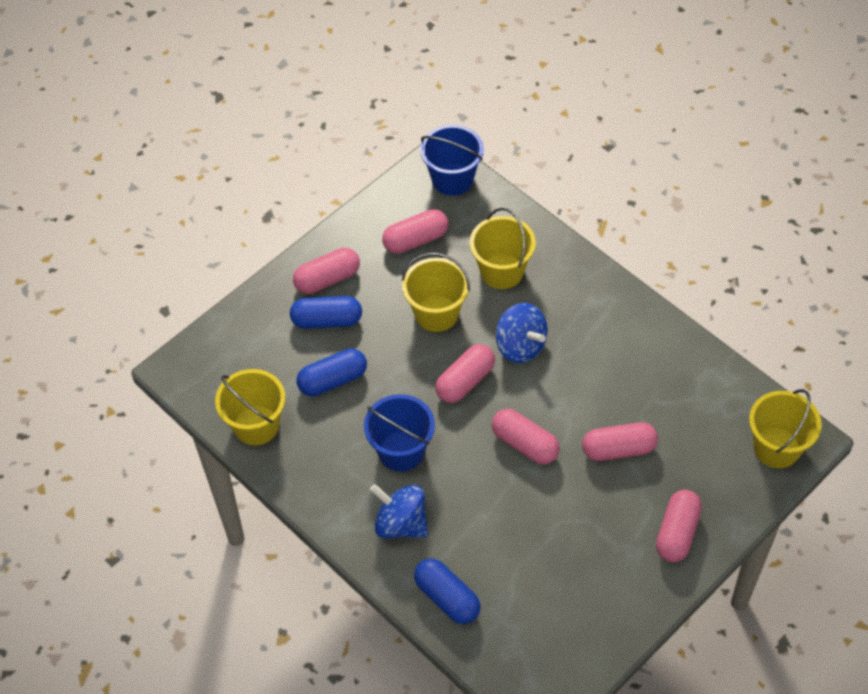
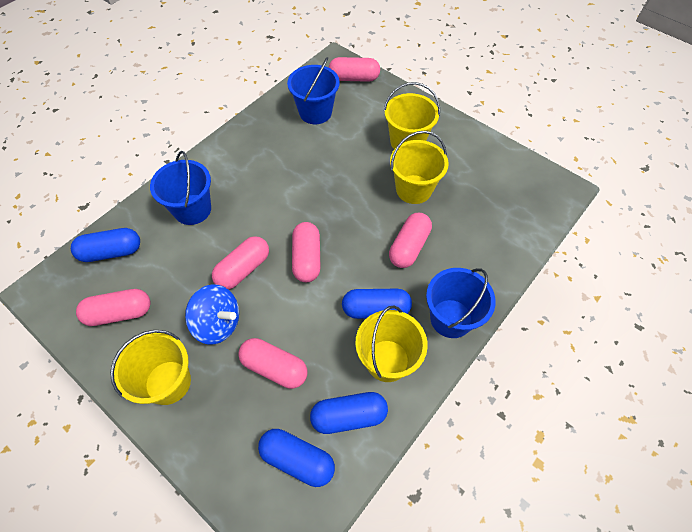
blue bucket: 2 -> 3
blue capsule: 3 -> 4
blue spinning top: 2 -> 1

